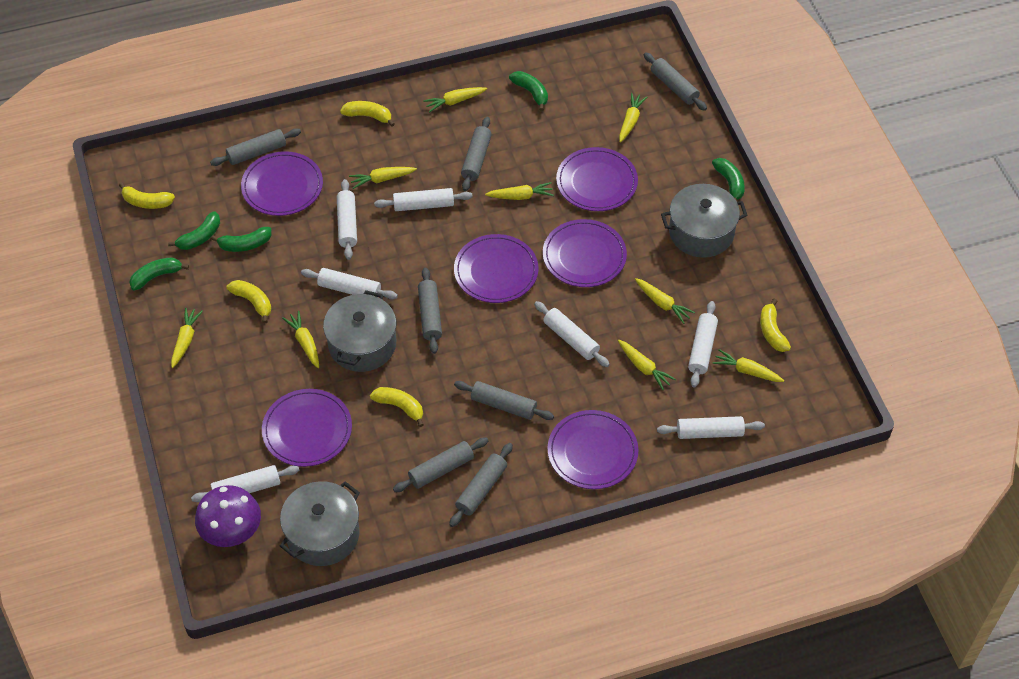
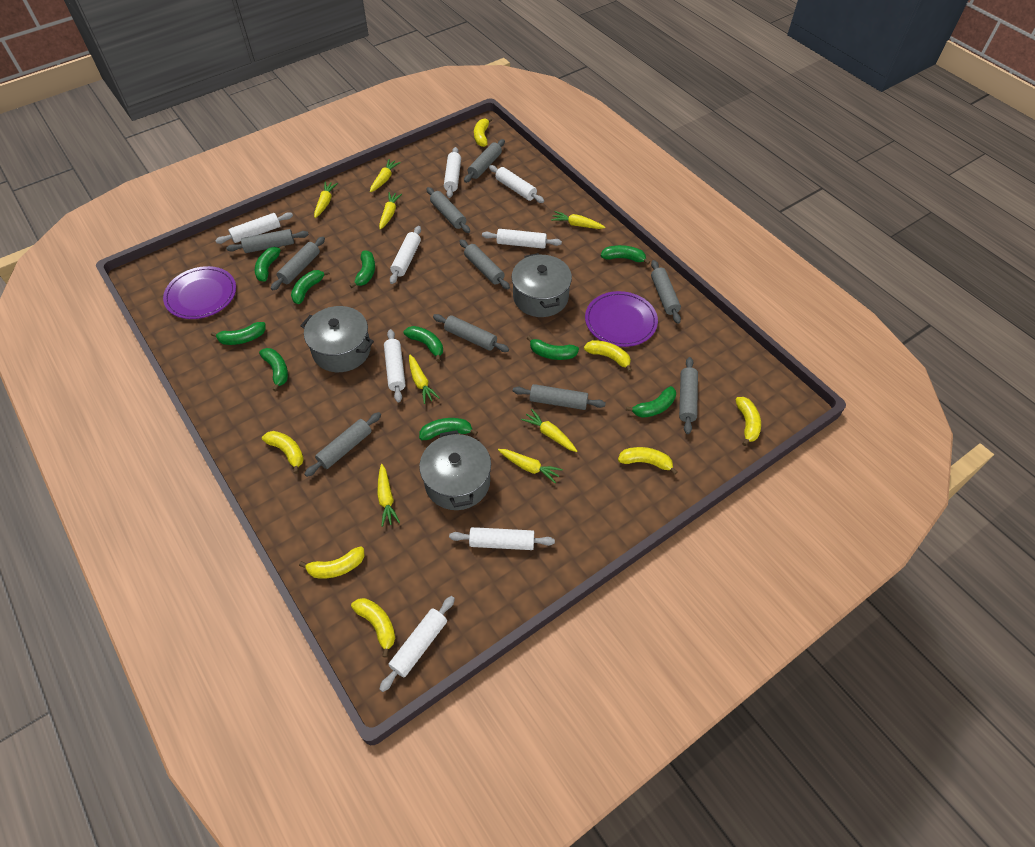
green banana: 5 -> 10
grey rolling pin: 7 -> 10
purple mushroom: 1 -> 0
purple plate: 6 -> 2
white rolling pin: 7 -> 8
yellow banana: 5 -> 7
yellow carrot: 9 -> 8

